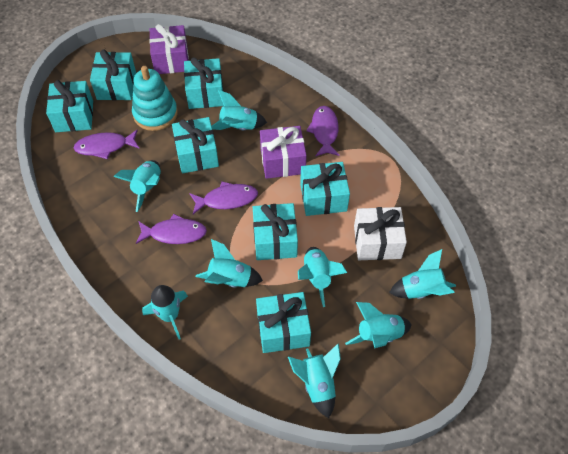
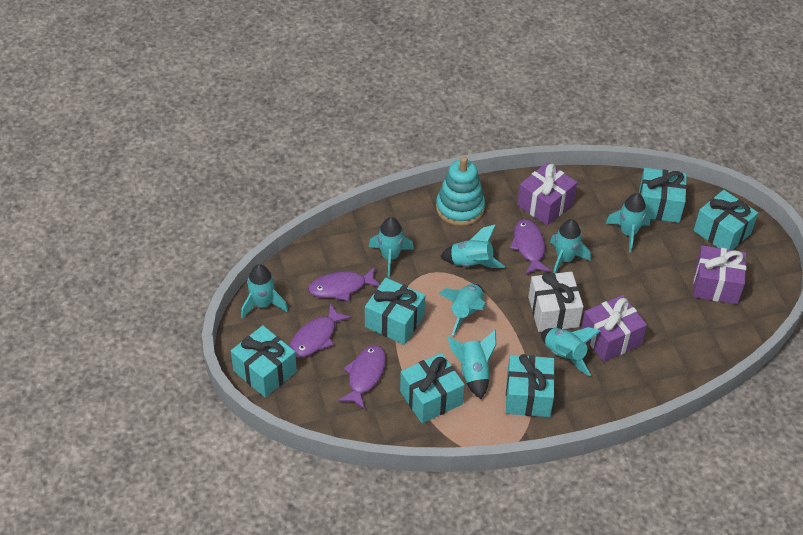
purple gift: 2 -> 3
turquoise gift: 7 -> 6

